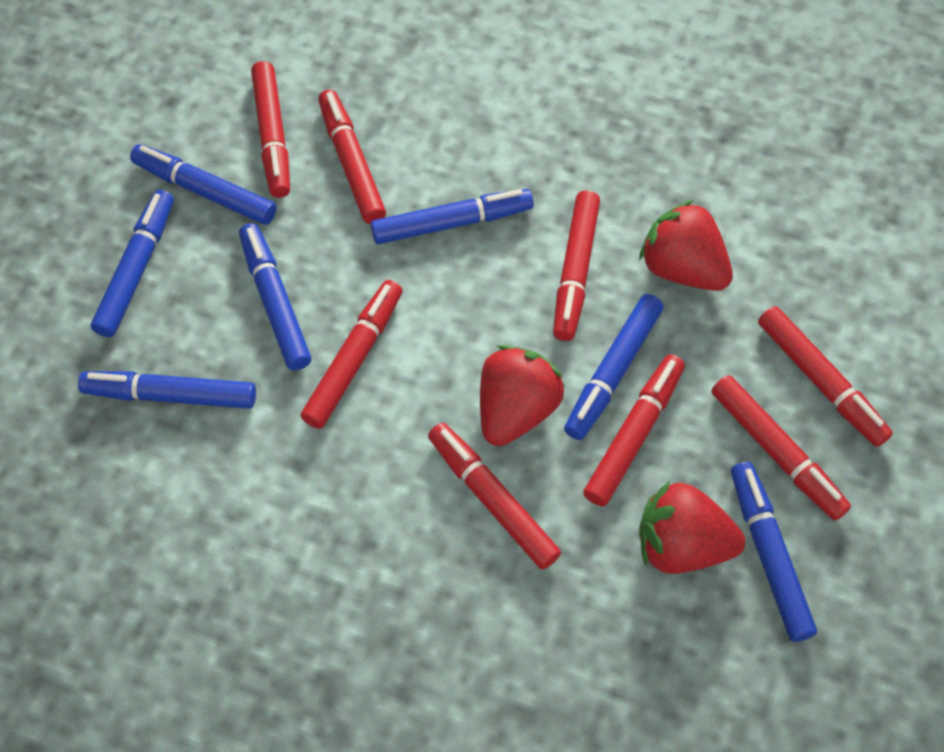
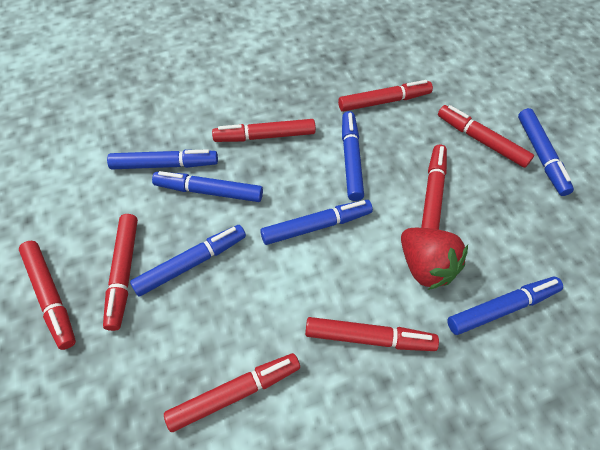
red strawberry: 3 -> 1

